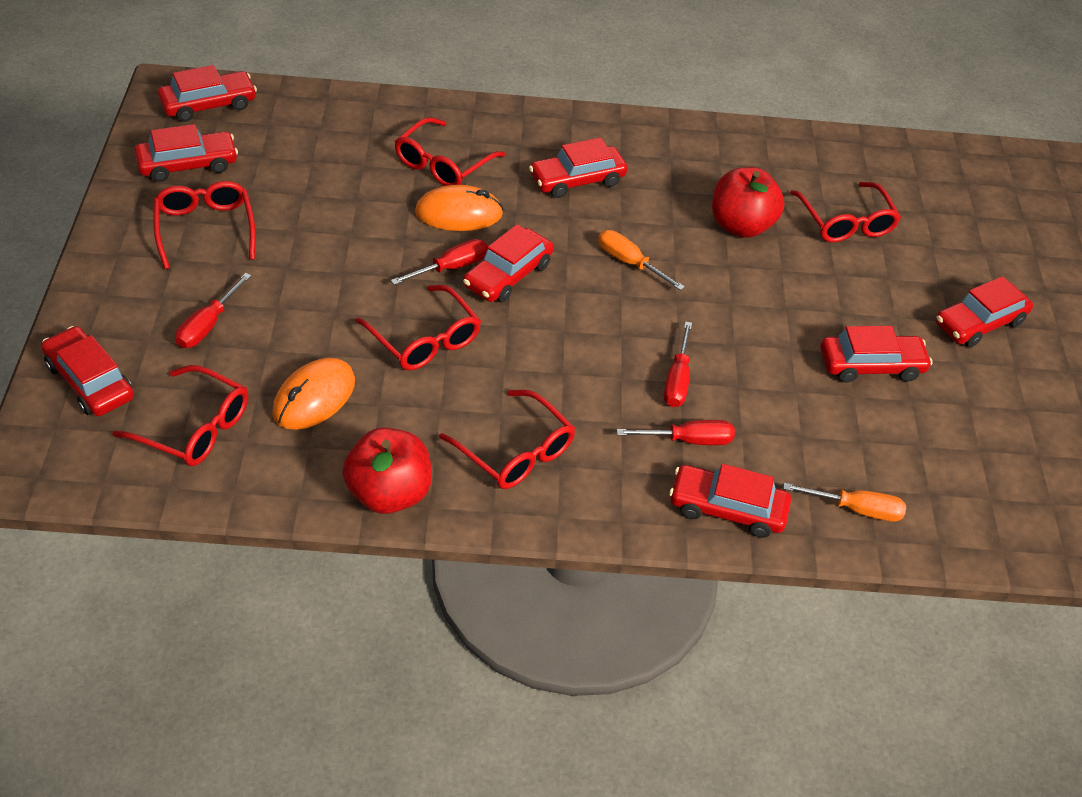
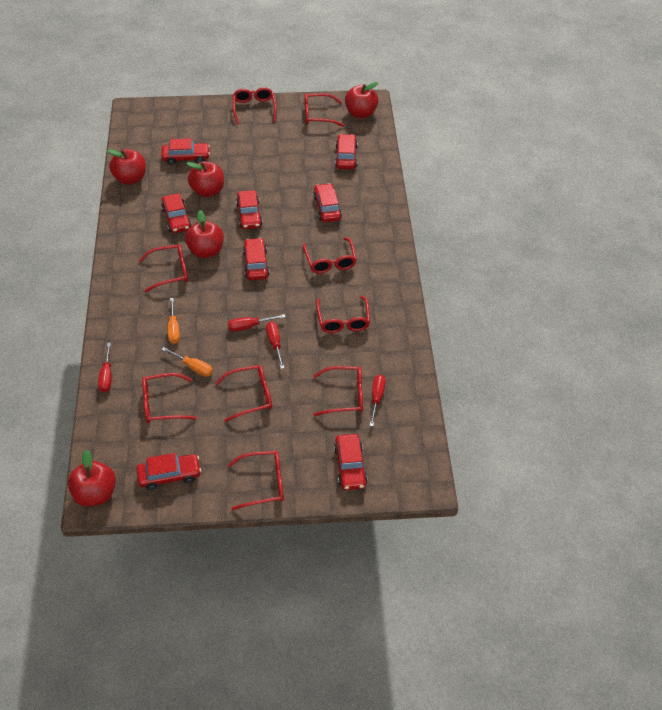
orange mouse: 2 -> 0
red apple: 2 -> 5
red glasses: 6 -> 9

